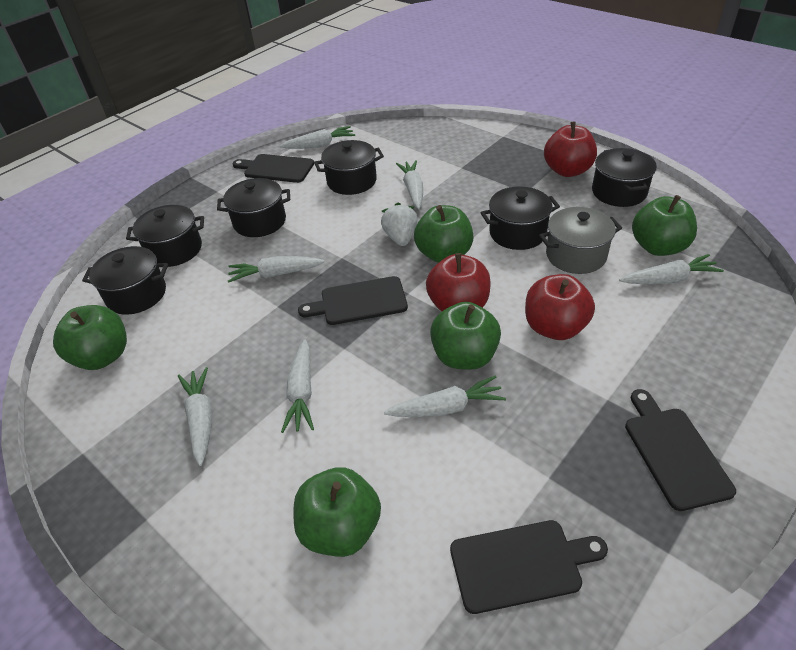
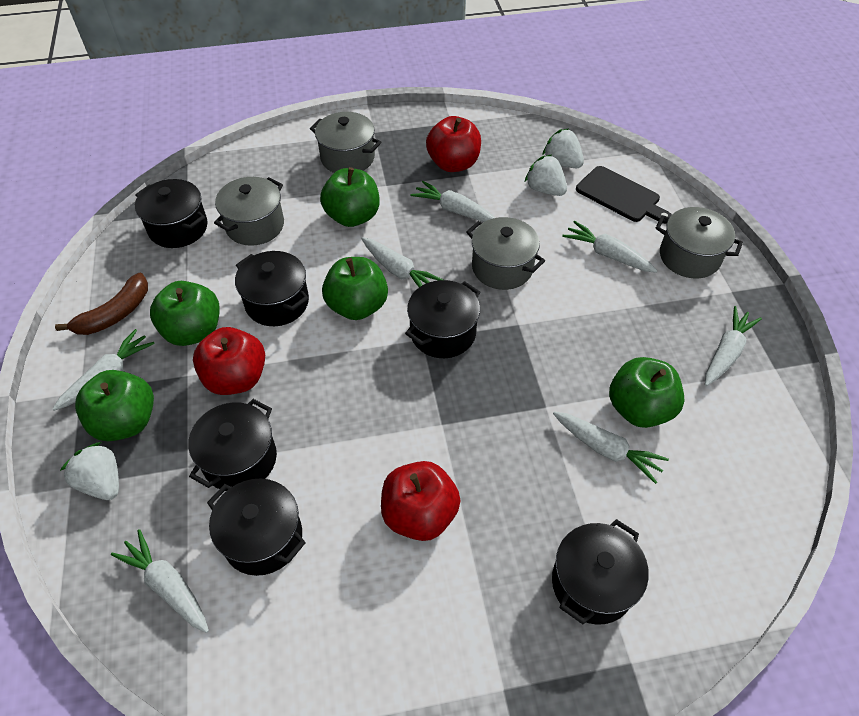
black cutting board: 4 -> 1
brown banana: 0 -> 1
grey pot: 1 -> 4
white strawberry: 1 -> 3

